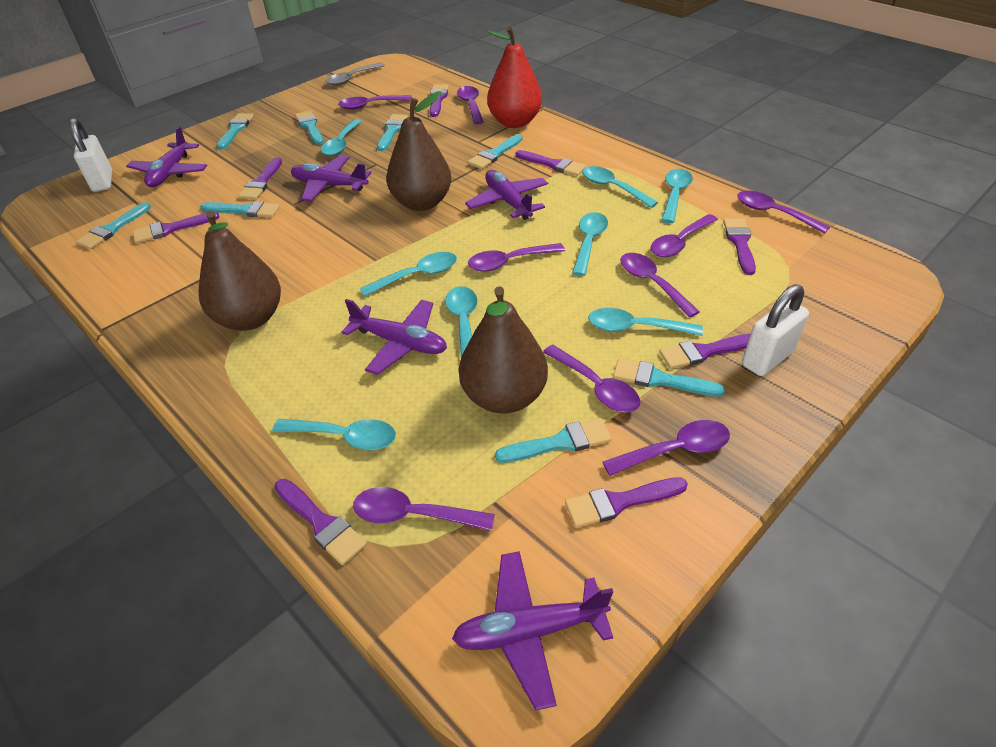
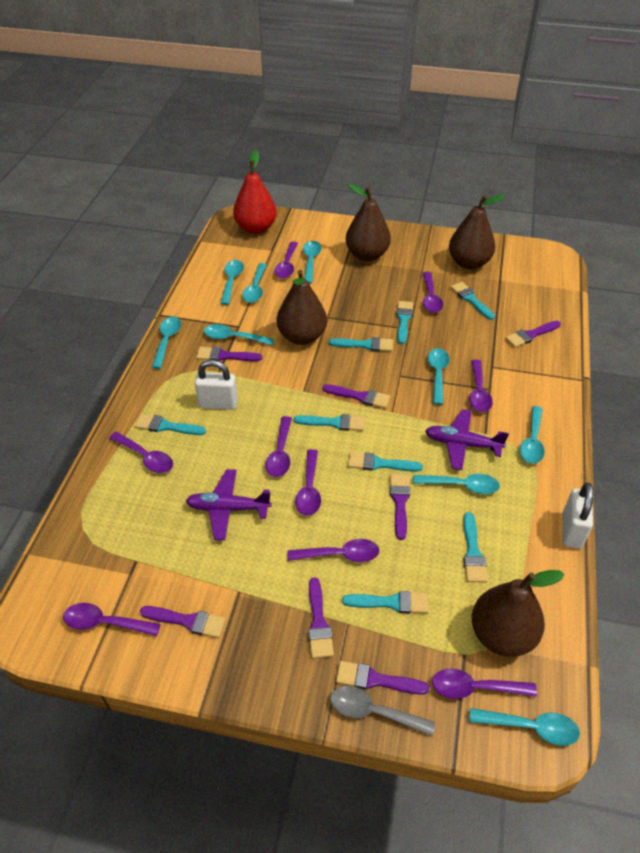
brown pear: 3 -> 4
purple brush: 8 -> 7
purple plane: 5 -> 2
turquoise spoon: 8 -> 9

